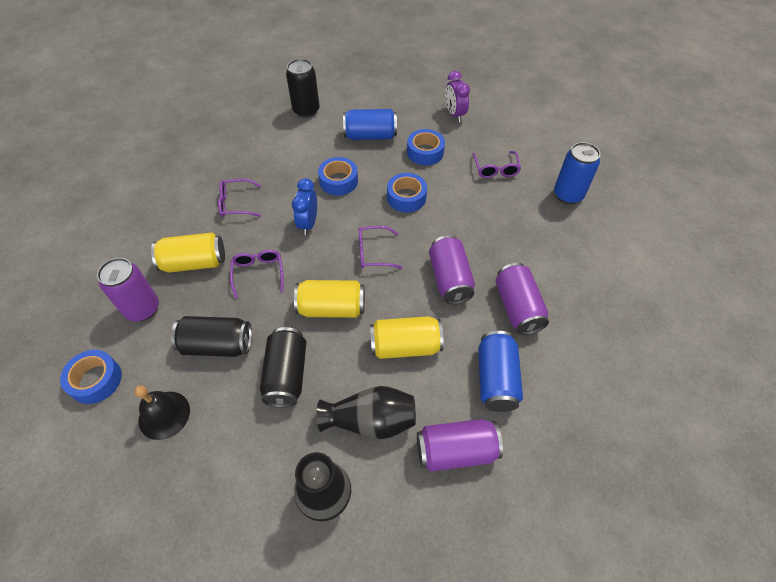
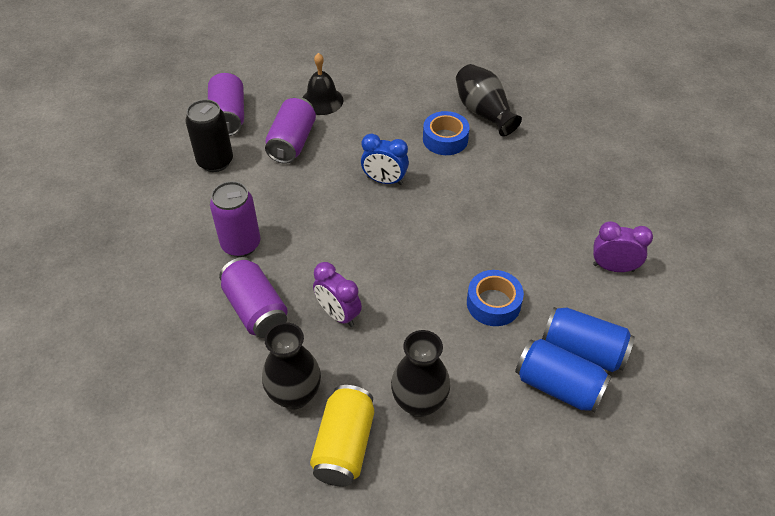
black can: 3 -> 1
black vase: 2 -> 3
blue can: 3 -> 2
blue tape: 4 -> 2
purple clock: 1 -> 2
purple glasses: 4 -> 0
yellow can: 3 -> 1

